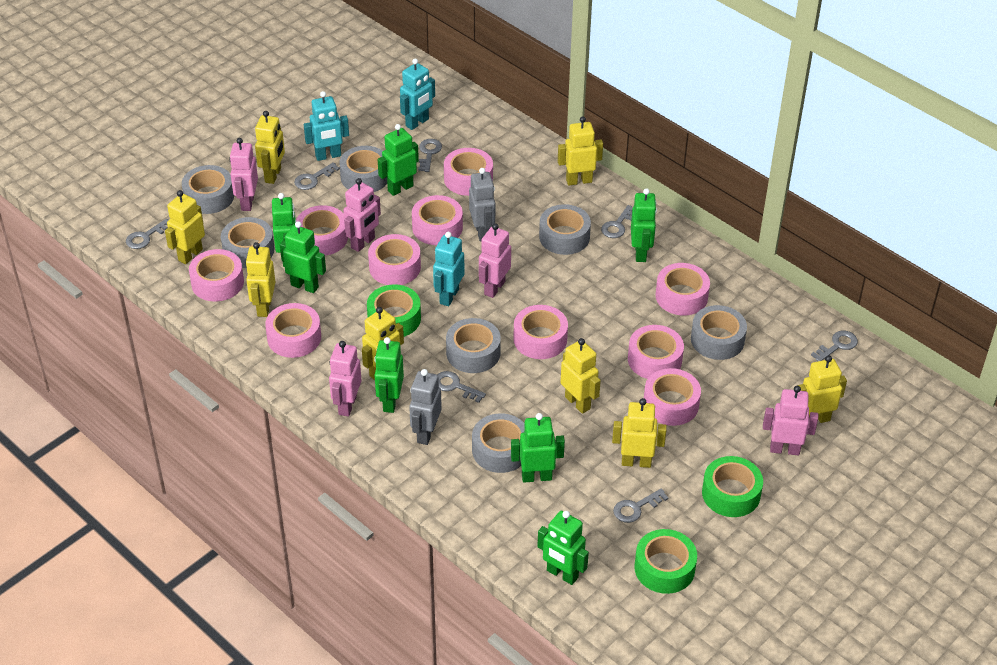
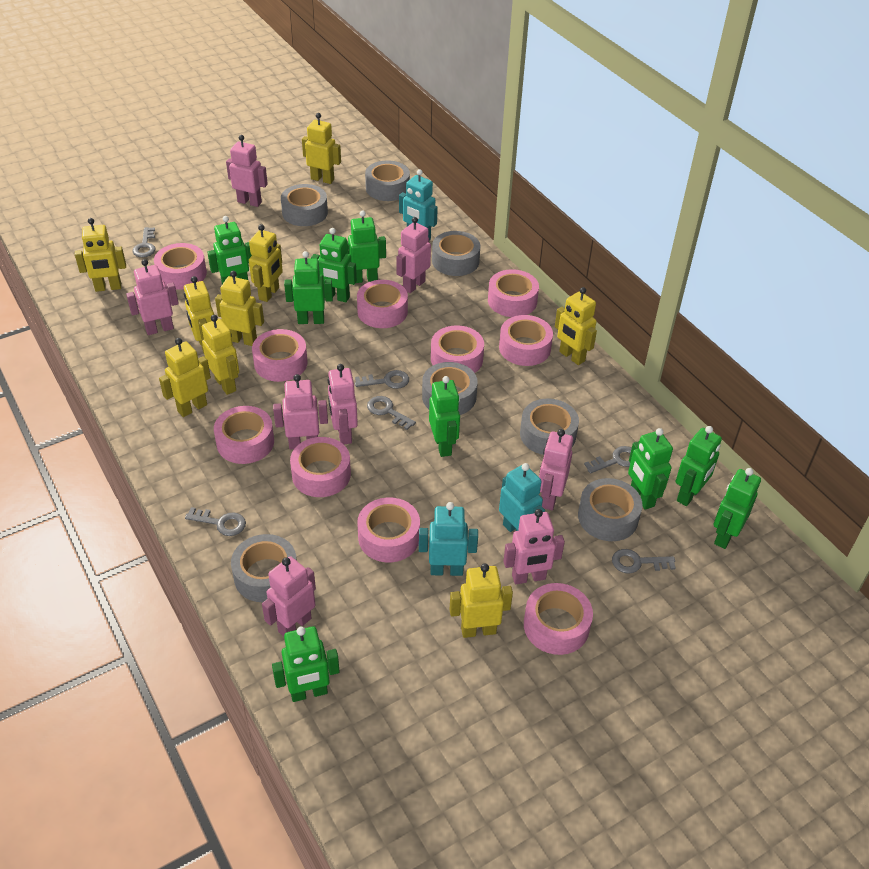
green robot: 7 -> 9
green tape: 3 -> 0
grey key: 7 -> 6
grey robot: 2 -> 0
pink robot: 5 -> 8
yellow robot: 8 -> 9

